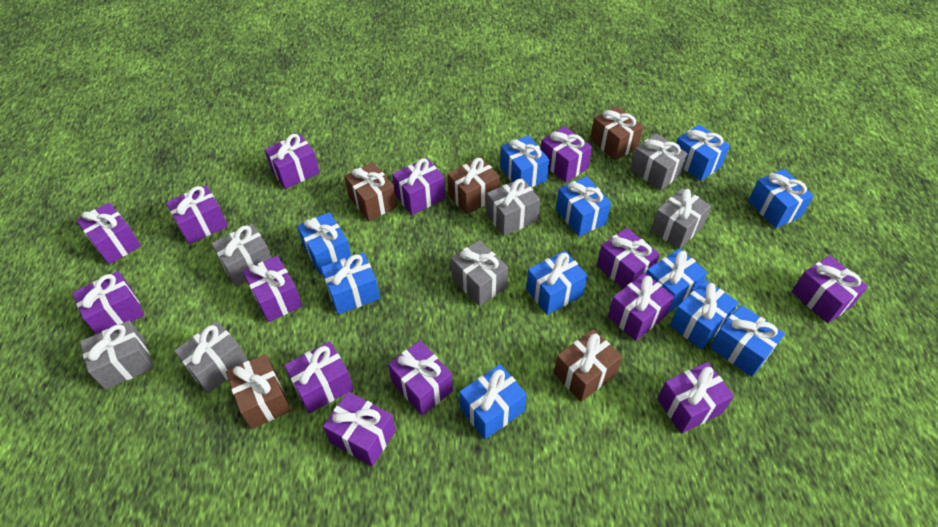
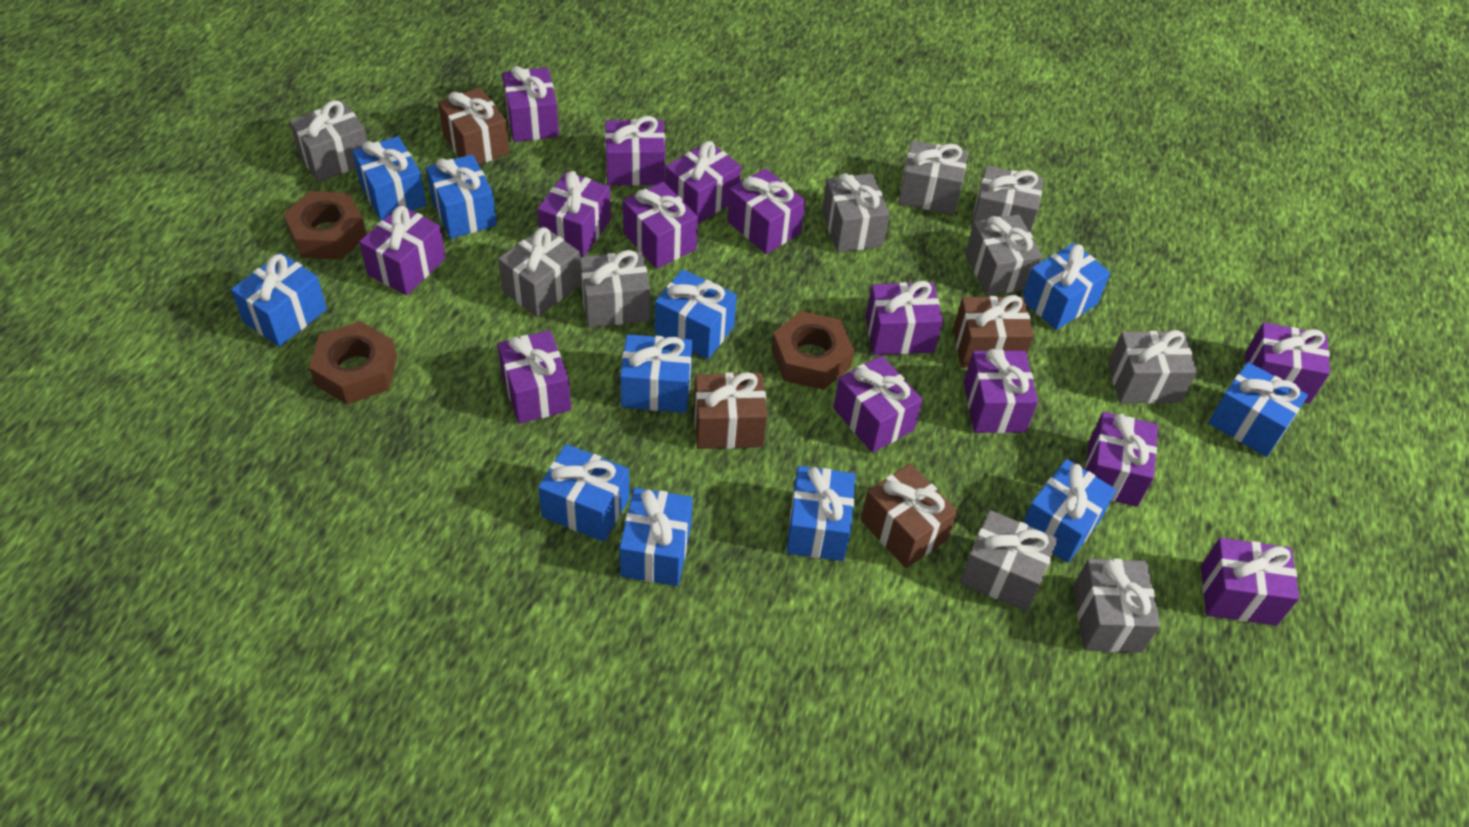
brown gift: 5 -> 4
brown nut: 0 -> 3
grey gift: 7 -> 10

